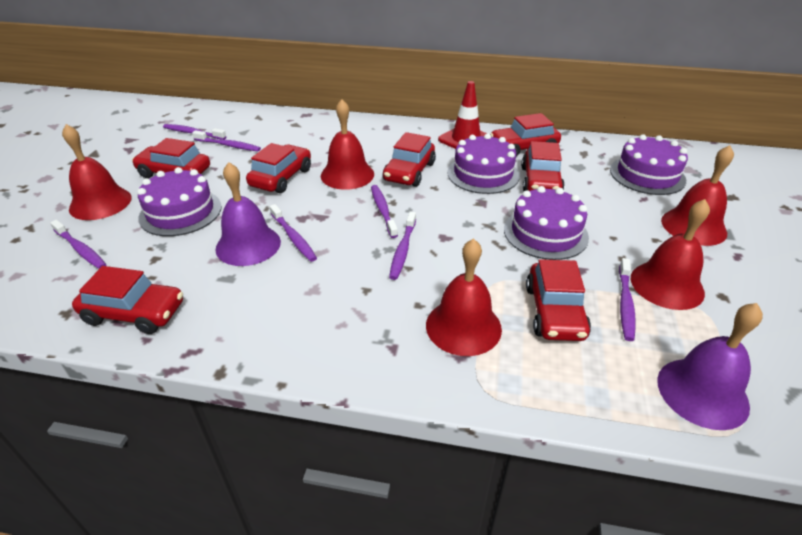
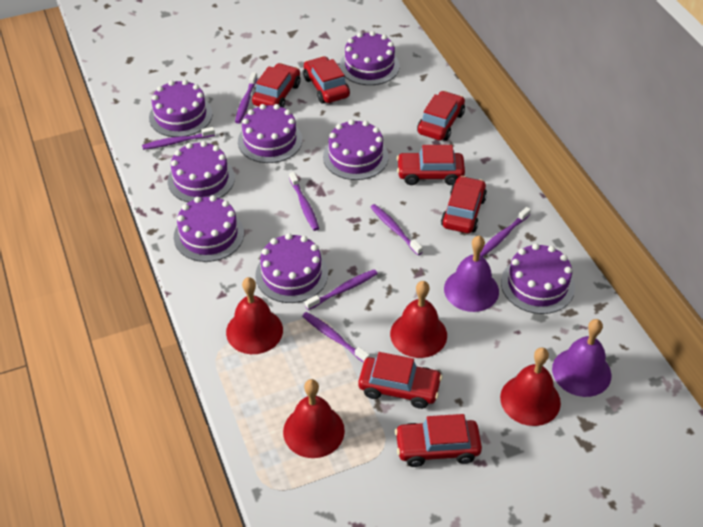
purple cake: 4 -> 8
red bell: 5 -> 4
red traffic cone: 1 -> 0

